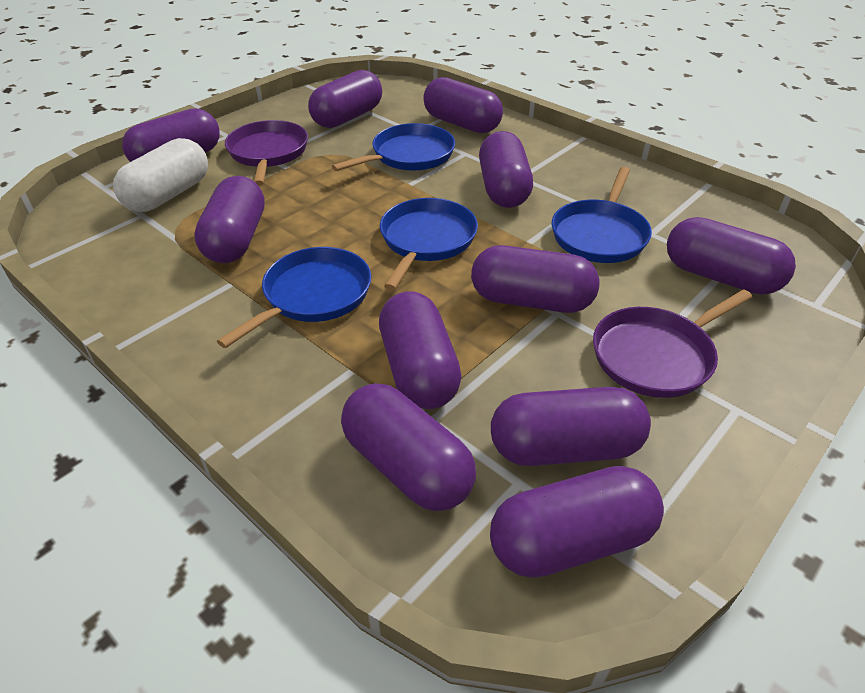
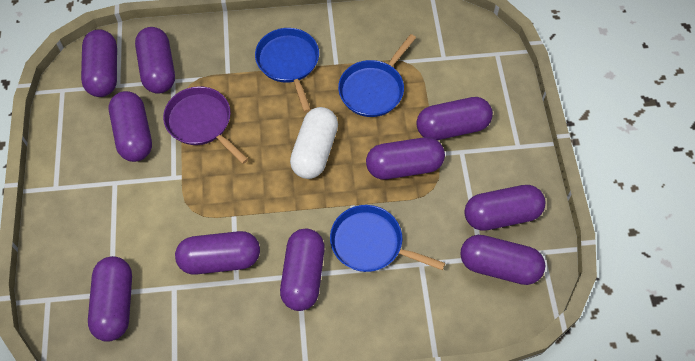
blue pan: 4 -> 3
purple capsule: 11 -> 10
purple pan: 2 -> 1

